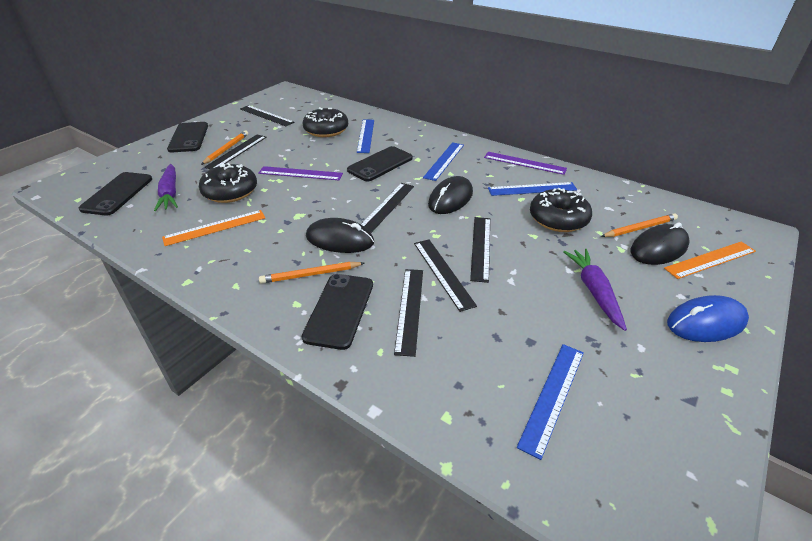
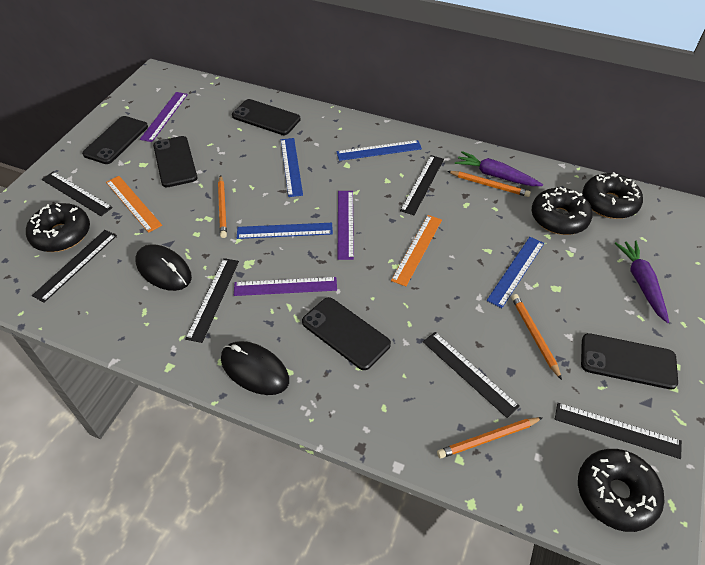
black donut: 3 -> 4
black mouse: 3 -> 2
black phone: 4 -> 5
blue mouse: 1 -> 0
orange pencil: 3 -> 4
purple ruler: 2 -> 3

